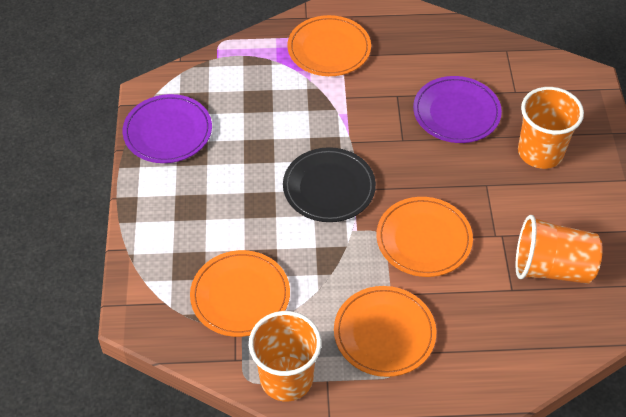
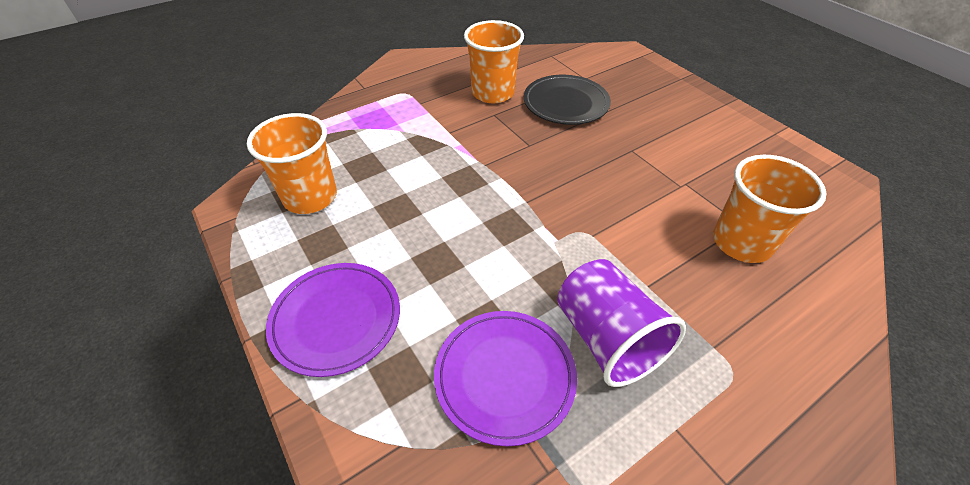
orange plate: 4 -> 0
purple cup: 0 -> 1

